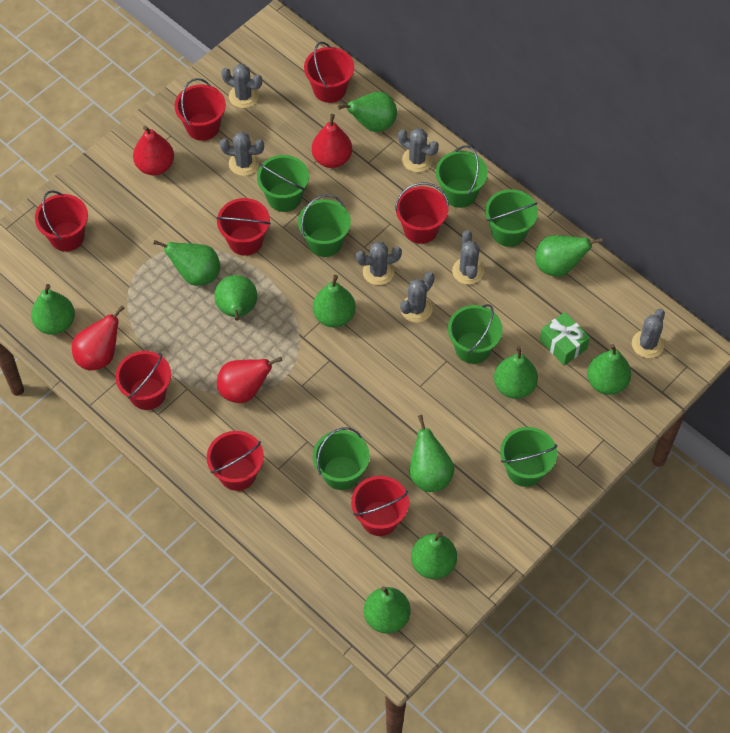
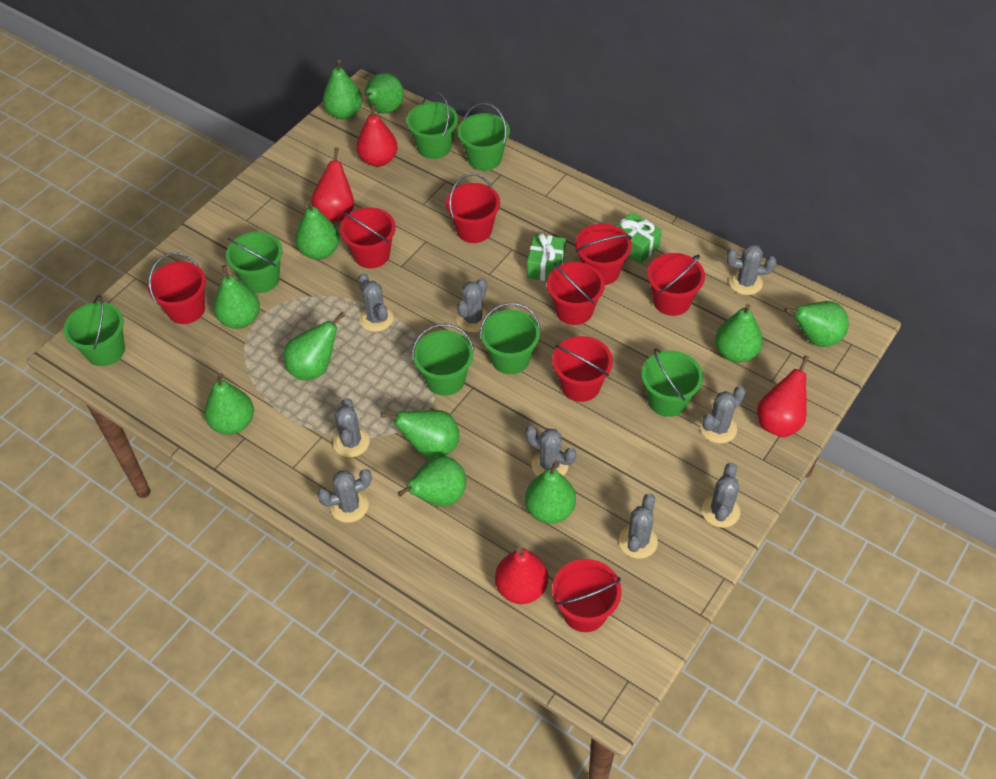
green gift: 1 -> 2
grey cactus: 7 -> 9

